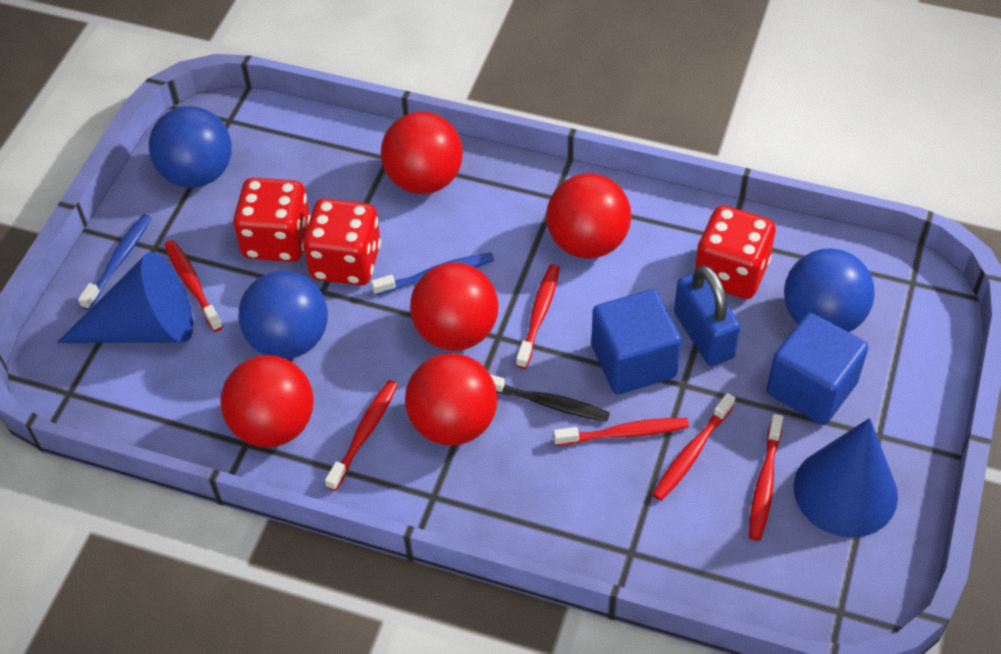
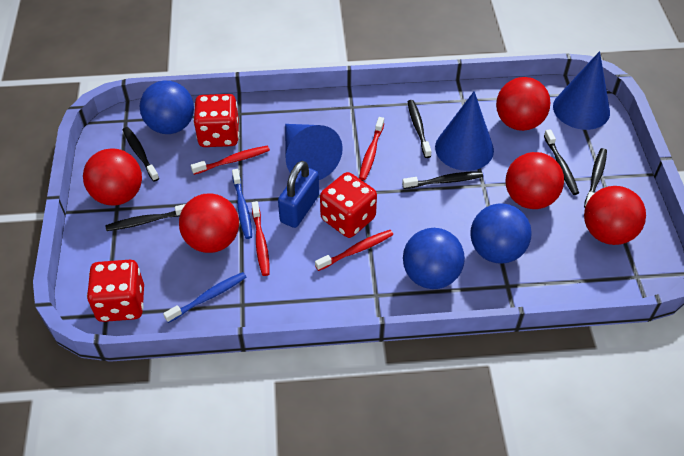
black toothbrush: 1 -> 6
blue cone: 2 -> 3
blue cube: 2 -> 0
red toothbrush: 6 -> 4

